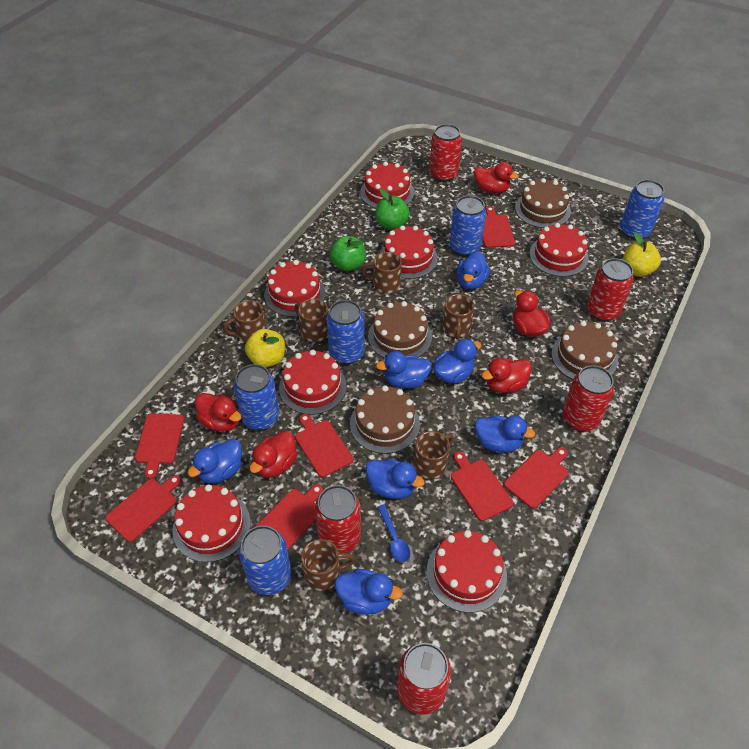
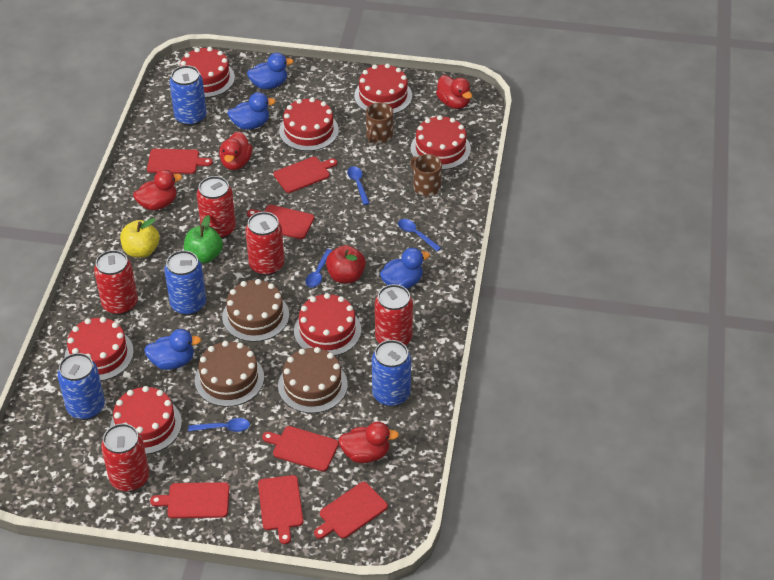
blue can: 5 -> 4
blue duck: 7 -> 4
blue spoon: 1 -> 4
brown cake: 4 -> 3
brown mug: 6 -> 2
green apple: 2 -> 1
red apple: 0 -> 1
red duck: 5 -> 4
yellow apple: 2 -> 1

